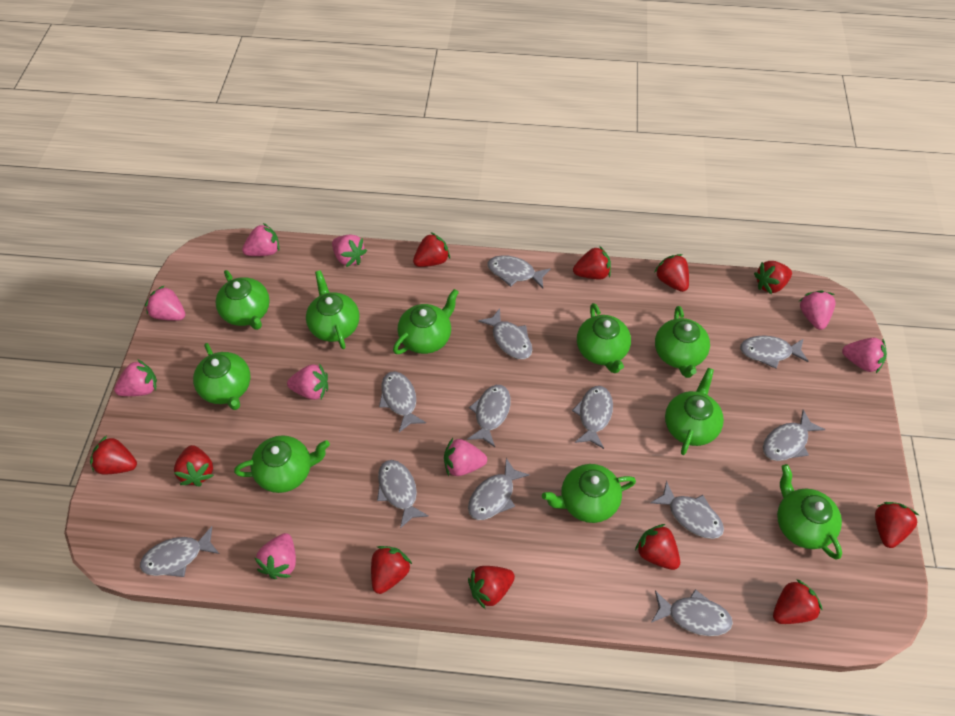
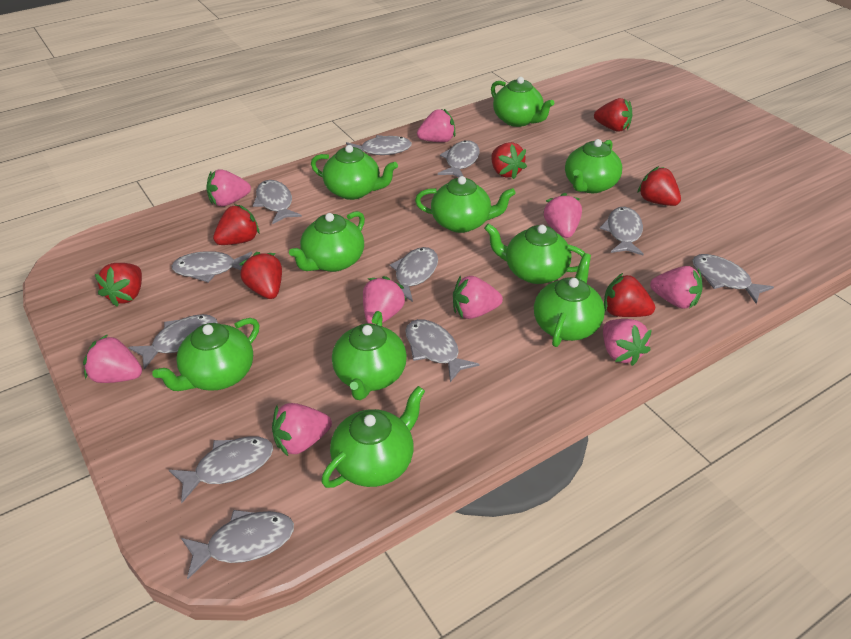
grey fish: 12 -> 11
red strawberry: 11 -> 7

